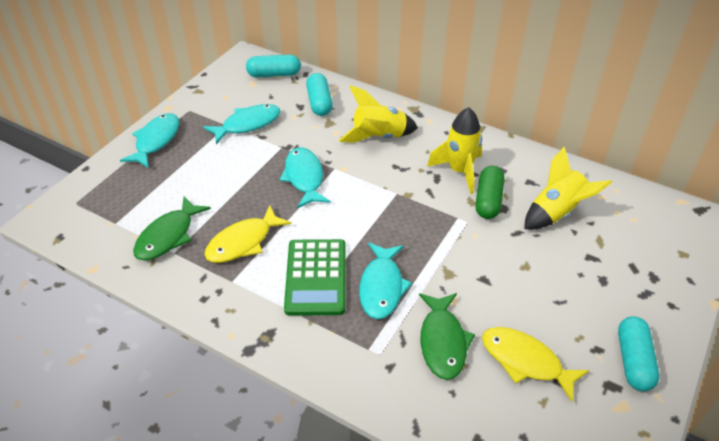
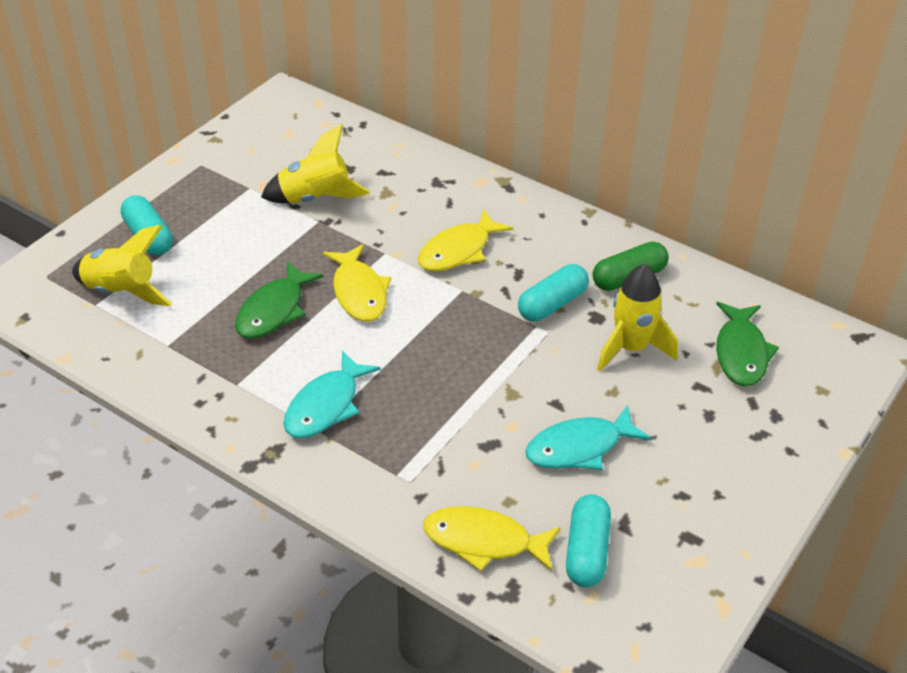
green calculator: 1 -> 0
turquoise fish: 4 -> 2
yellow fish: 2 -> 3

